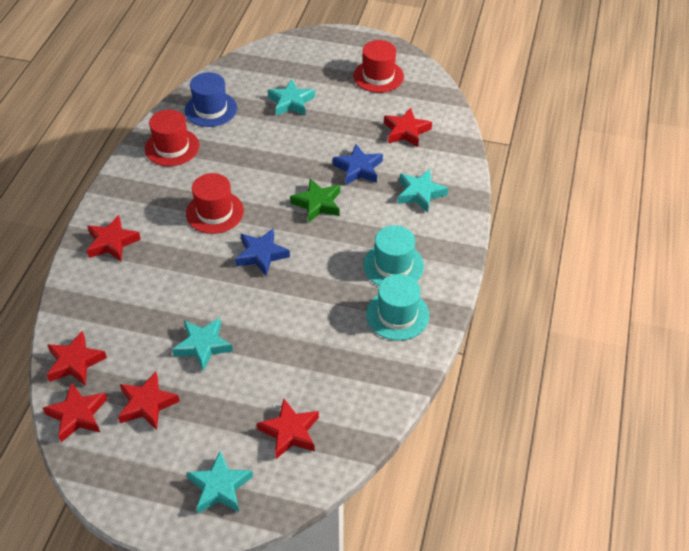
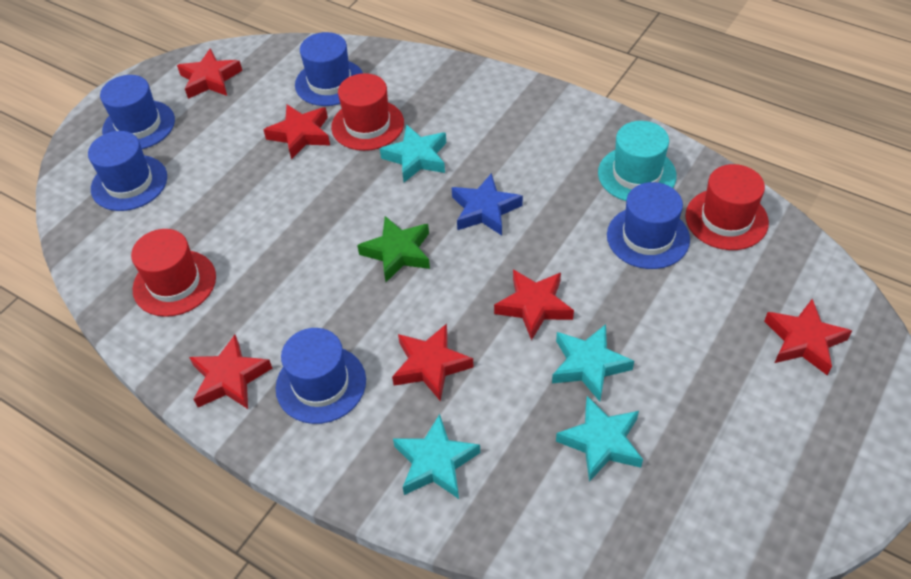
blue hat: 1 -> 5
blue star: 2 -> 1
turquoise hat: 2 -> 1

